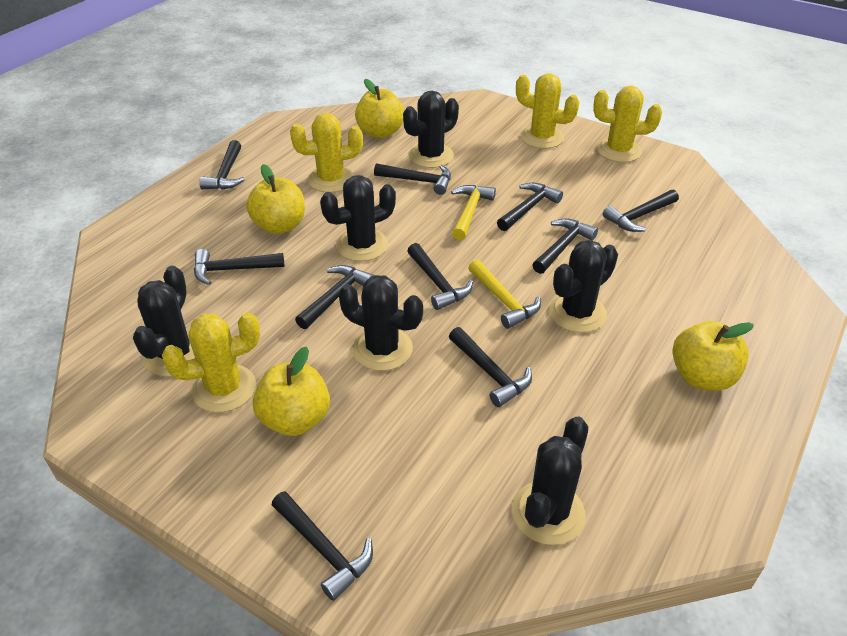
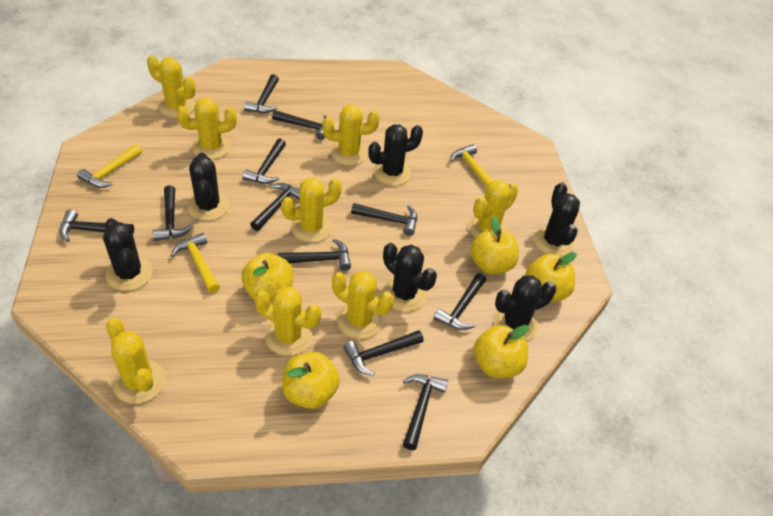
black hammer: 10 -> 11
yellow apple: 4 -> 5
yellow cactus: 4 -> 8
yellow hammer: 2 -> 3

